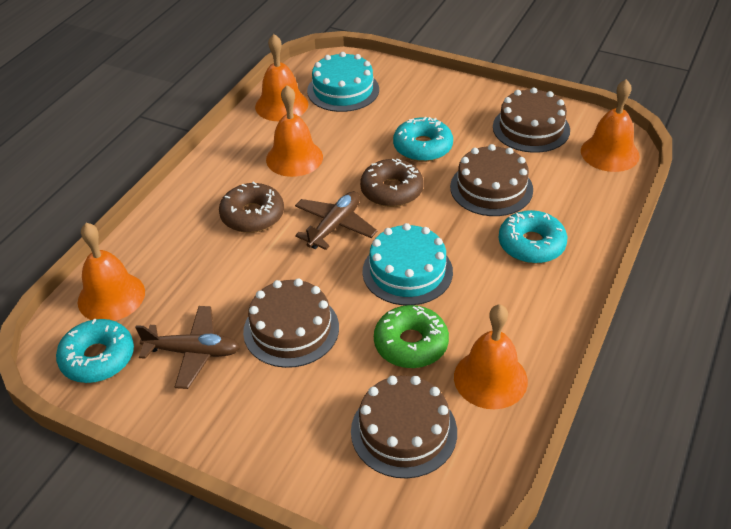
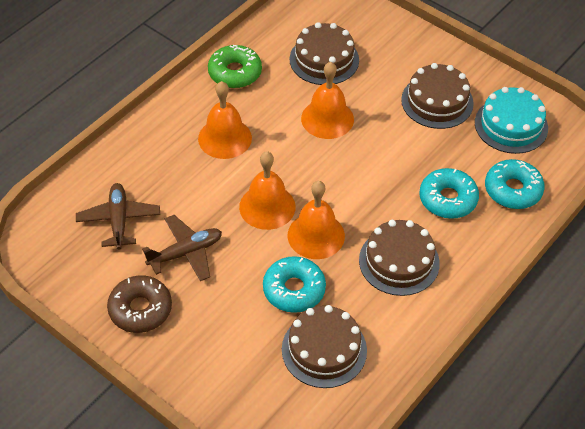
brown donut: 2 -> 1
orange bell: 5 -> 4
turquoise cake: 2 -> 1

